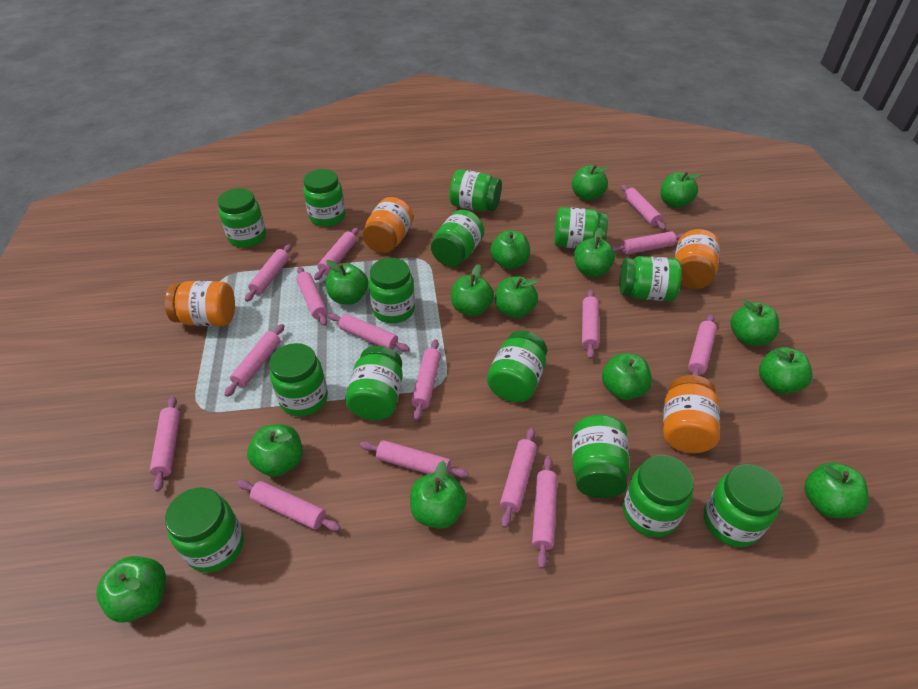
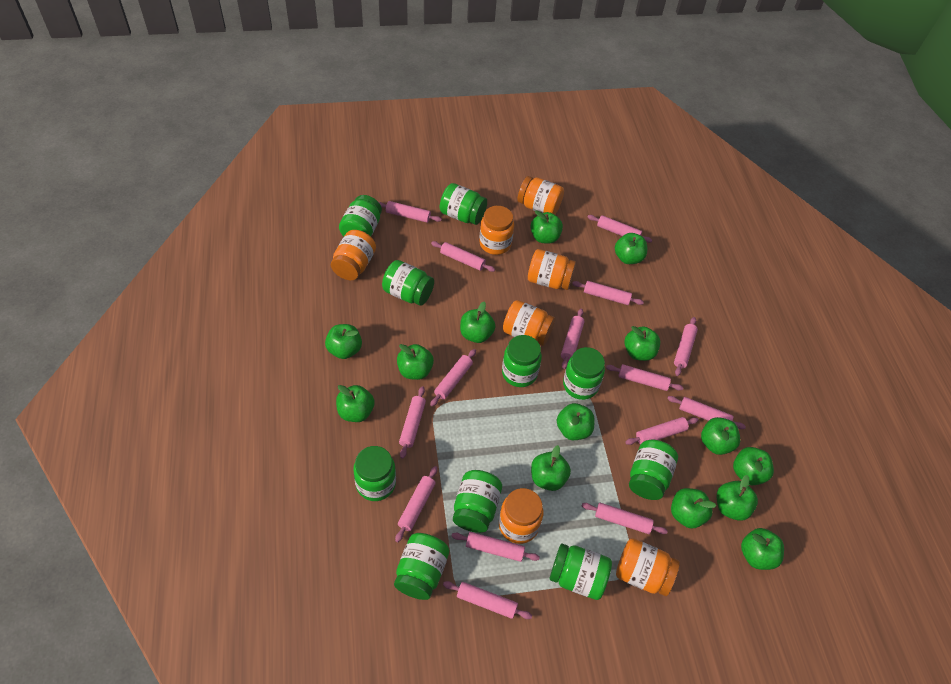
green jar: 14 -> 10
orange jar: 4 -> 7

